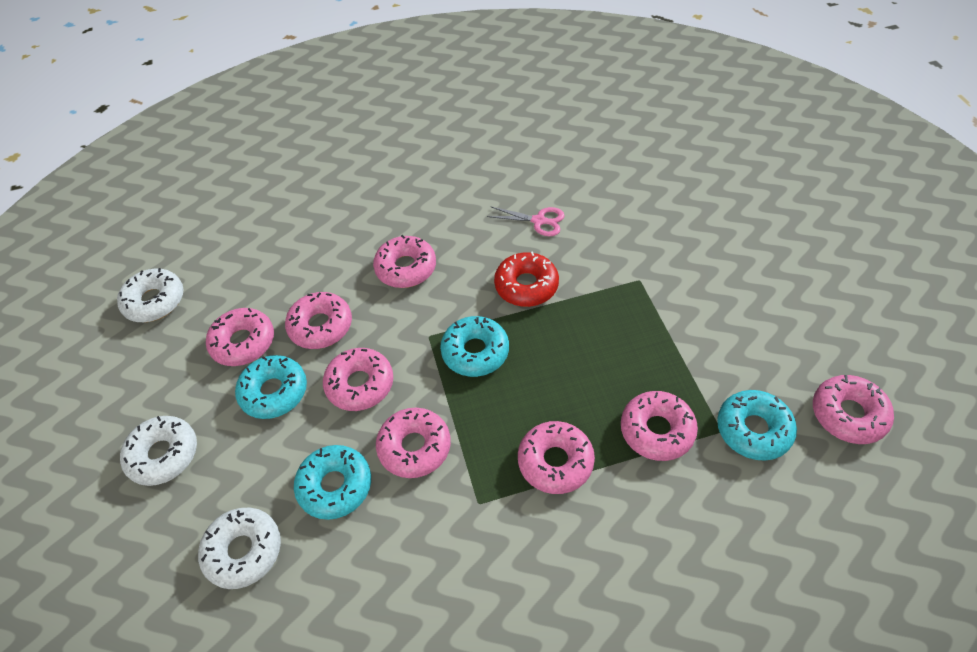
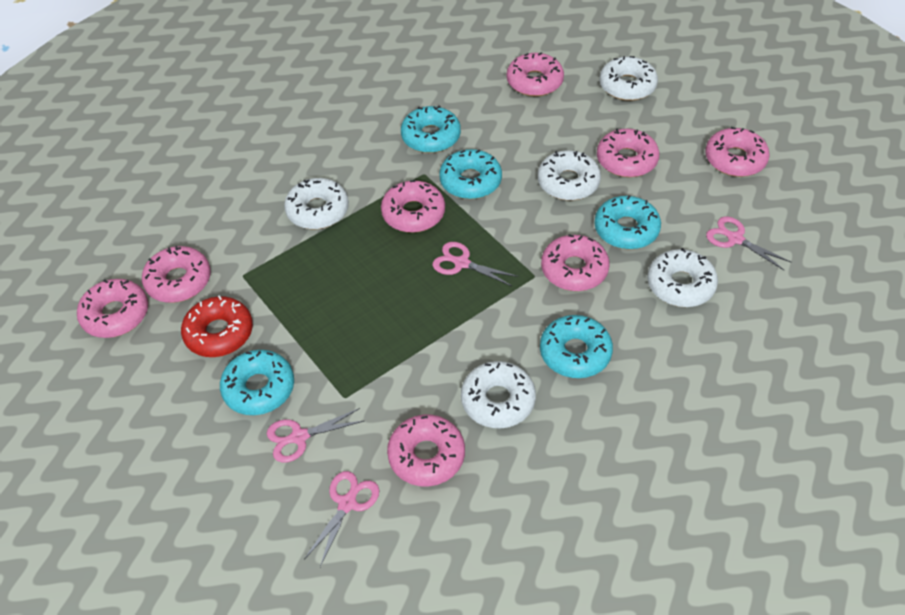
pink scissors: 1 -> 4
turquoise donut: 4 -> 5
white donut: 3 -> 5

